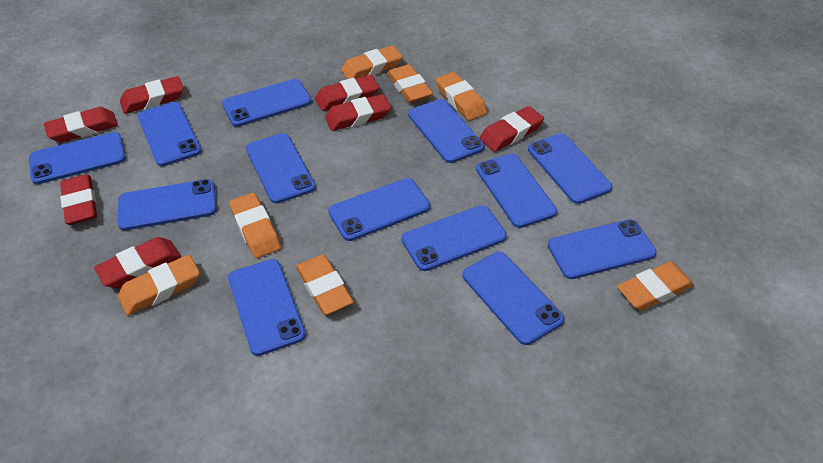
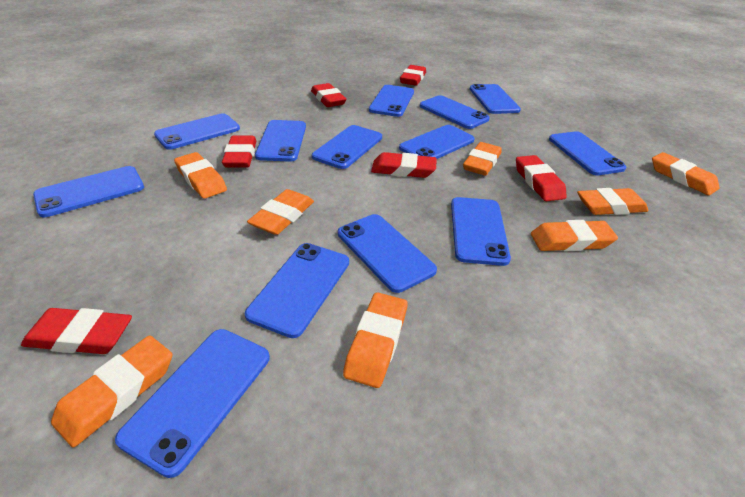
orange eraser: 7 -> 8
red eraser: 7 -> 6

